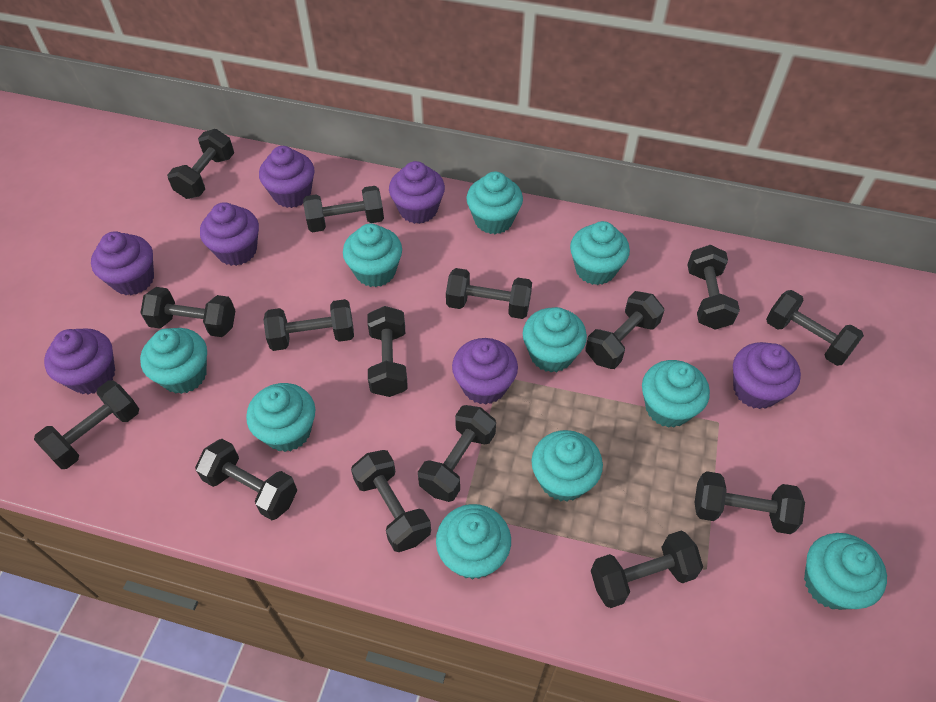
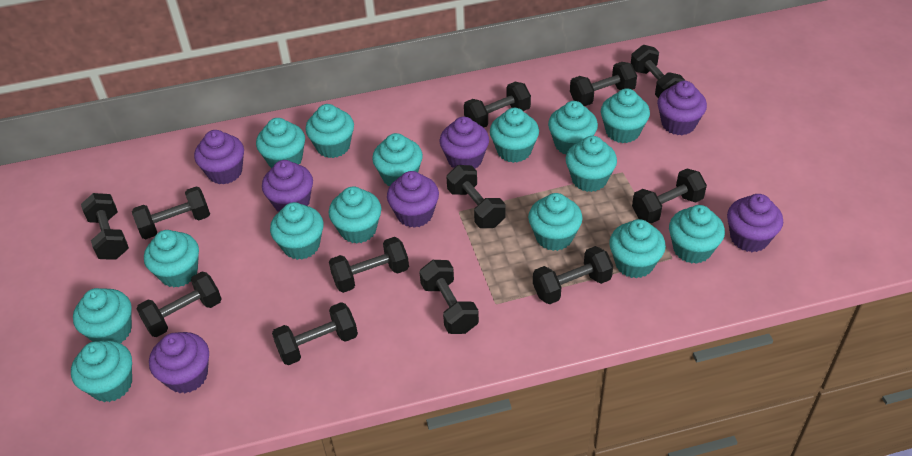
black dumbbell: 15 -> 12
turquoise cupcake: 10 -> 15

